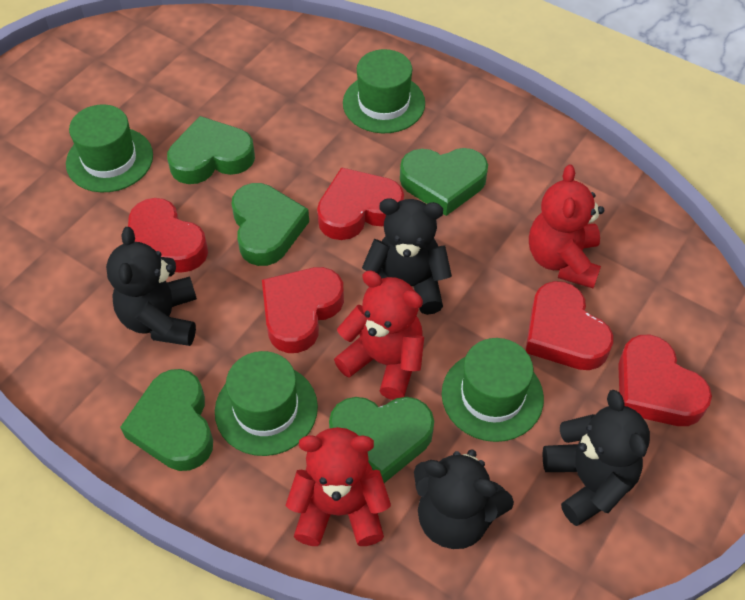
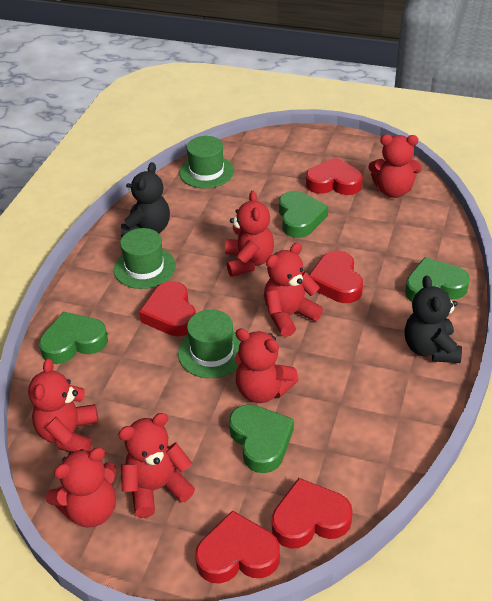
black teddy bear: 4 -> 2
green hat: 4 -> 3
green heart: 5 -> 4
red teddy bear: 3 -> 7

